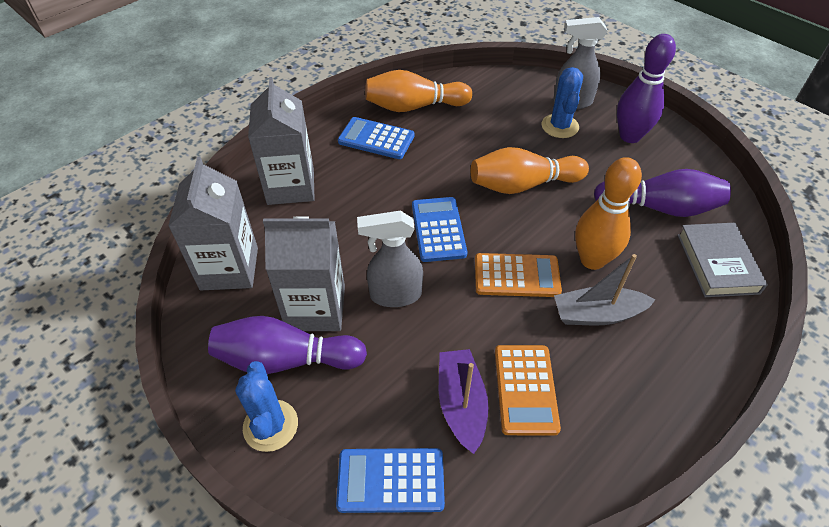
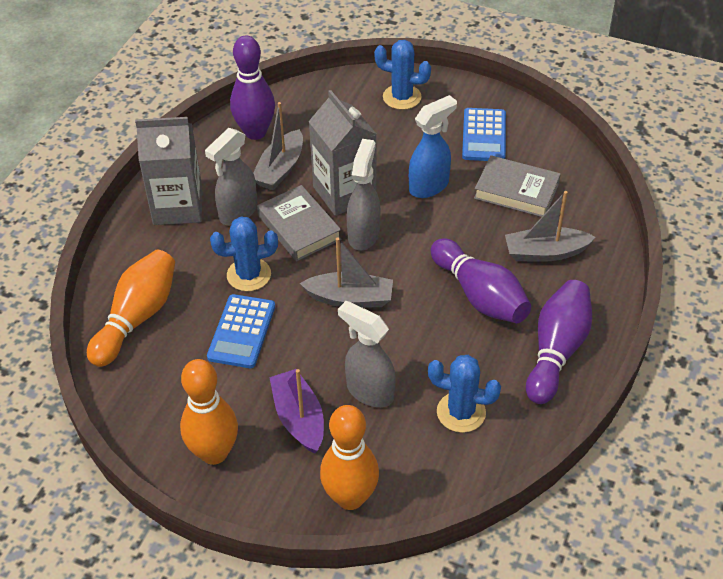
blue cactus: 2 -> 3
blue calculator: 3 -> 2
blue spray bottle: 0 -> 1
grey boat: 1 -> 3
grey book: 1 -> 2
grey carton: 3 -> 2
grey spray bottle: 2 -> 3
orange calculator: 2 -> 0

